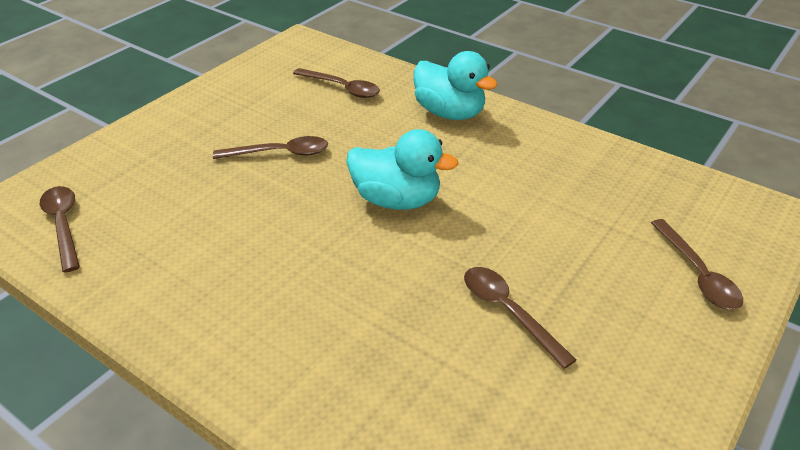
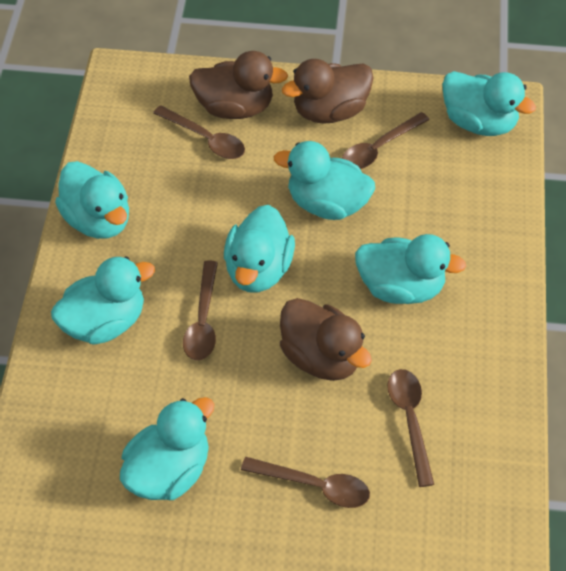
brown duck: 0 -> 3
turquoise duck: 2 -> 7

